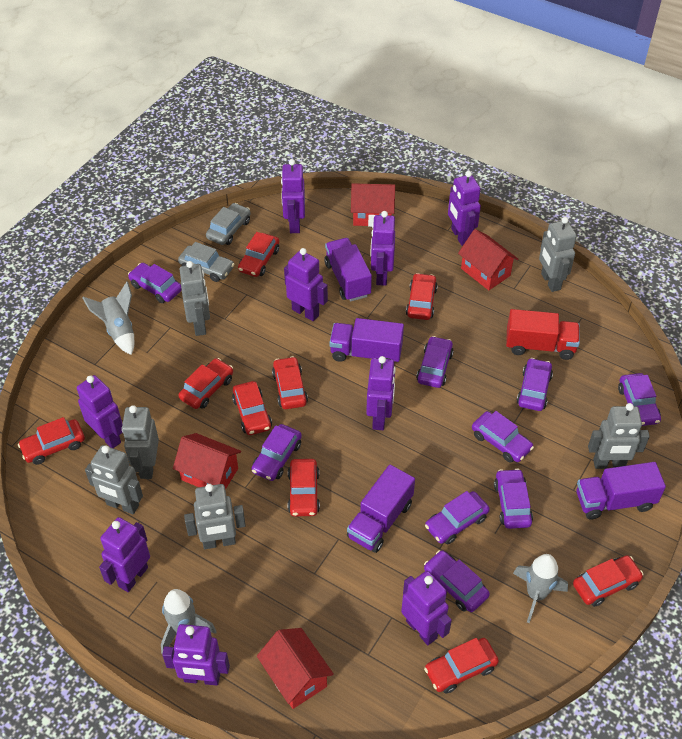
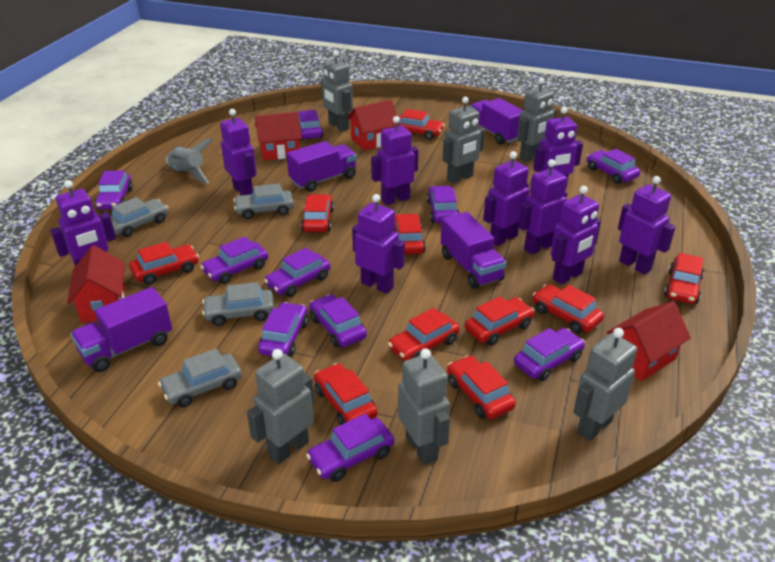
grey car: 2 -> 4
grey rocket: 3 -> 1
purple car: 9 -> 10
red car: 9 -> 10
red truck: 1 -> 0

